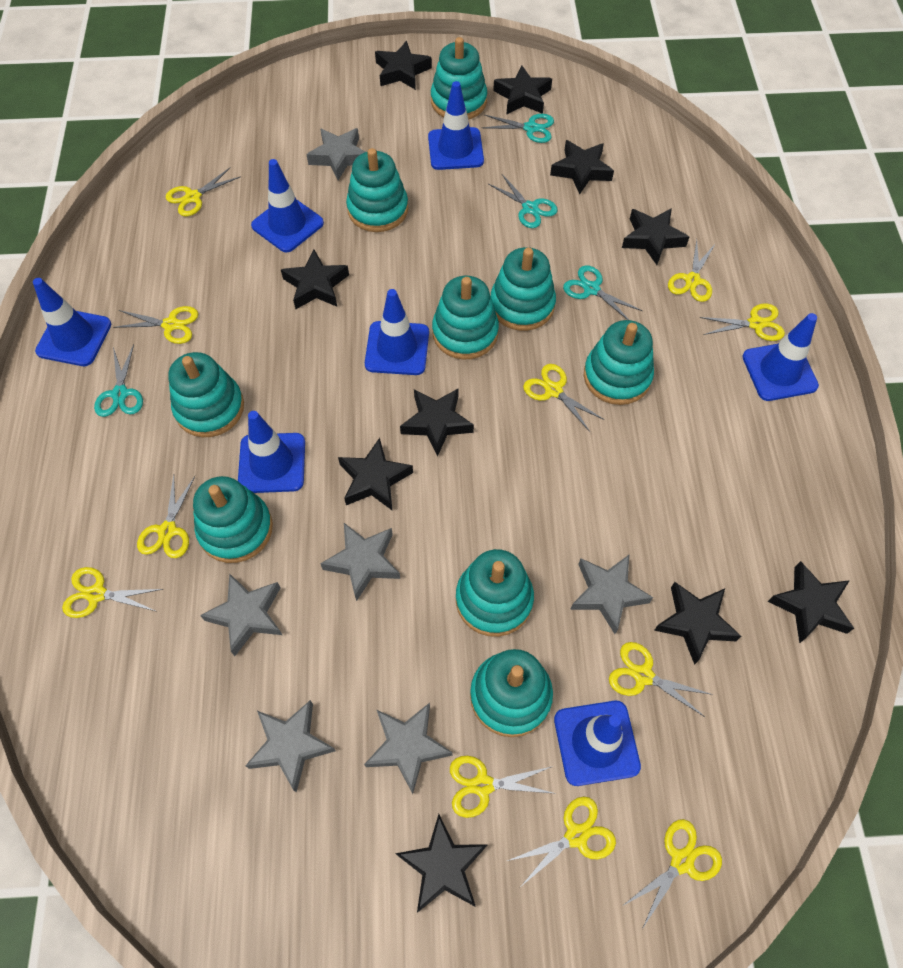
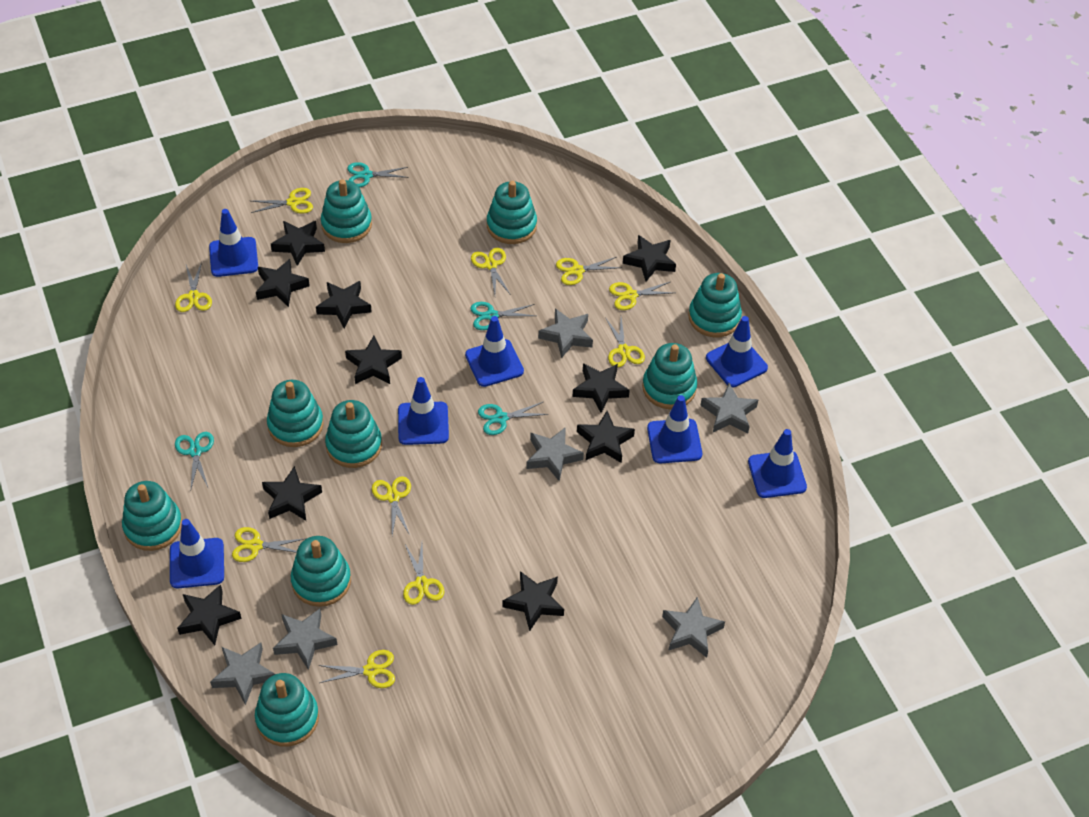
yellow scissors: 11 -> 10

